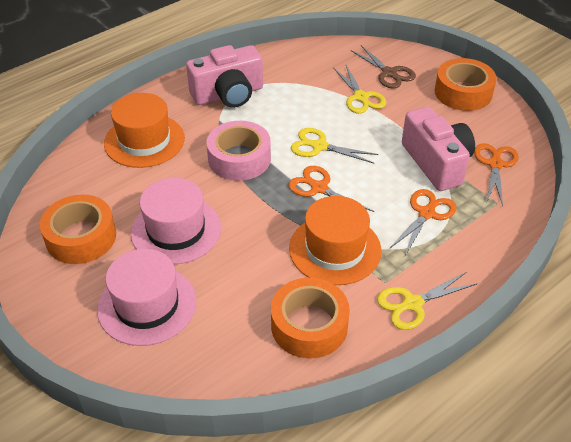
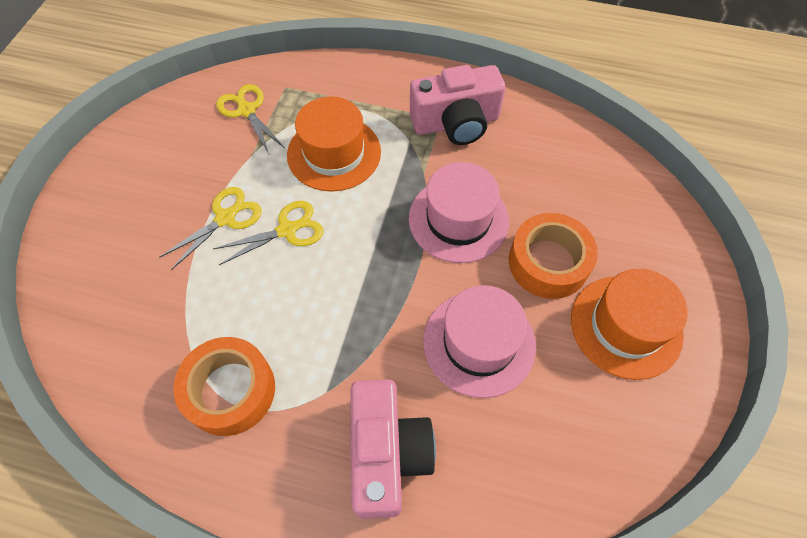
brown scissors: 1 -> 0
orange scissors: 3 -> 0
orange tape: 3 -> 2
pink tape: 1 -> 0

